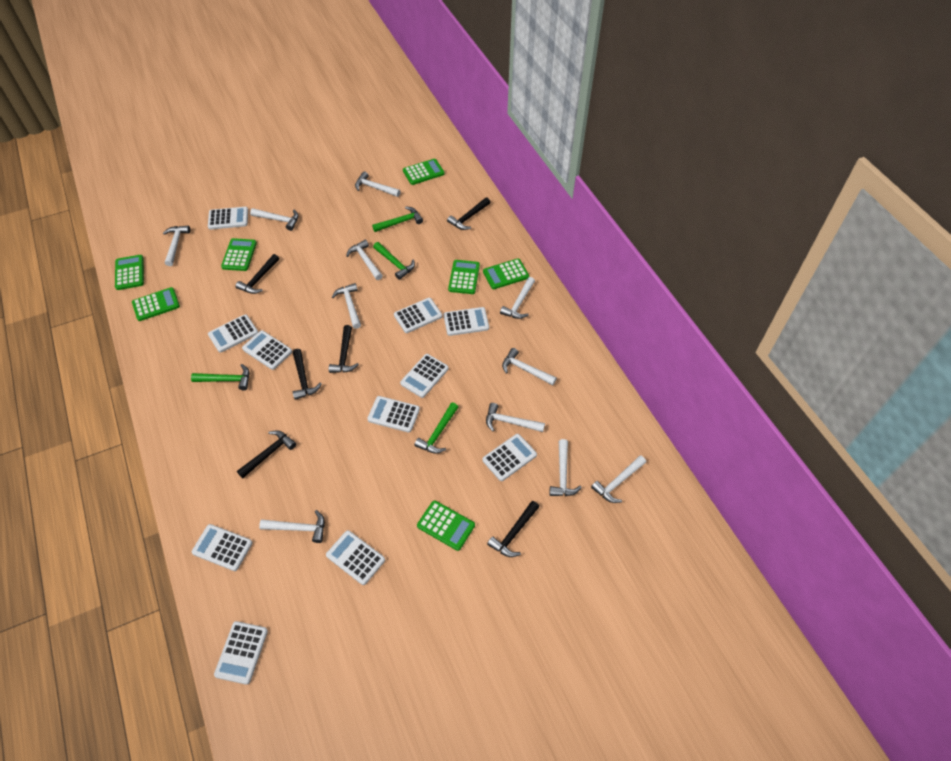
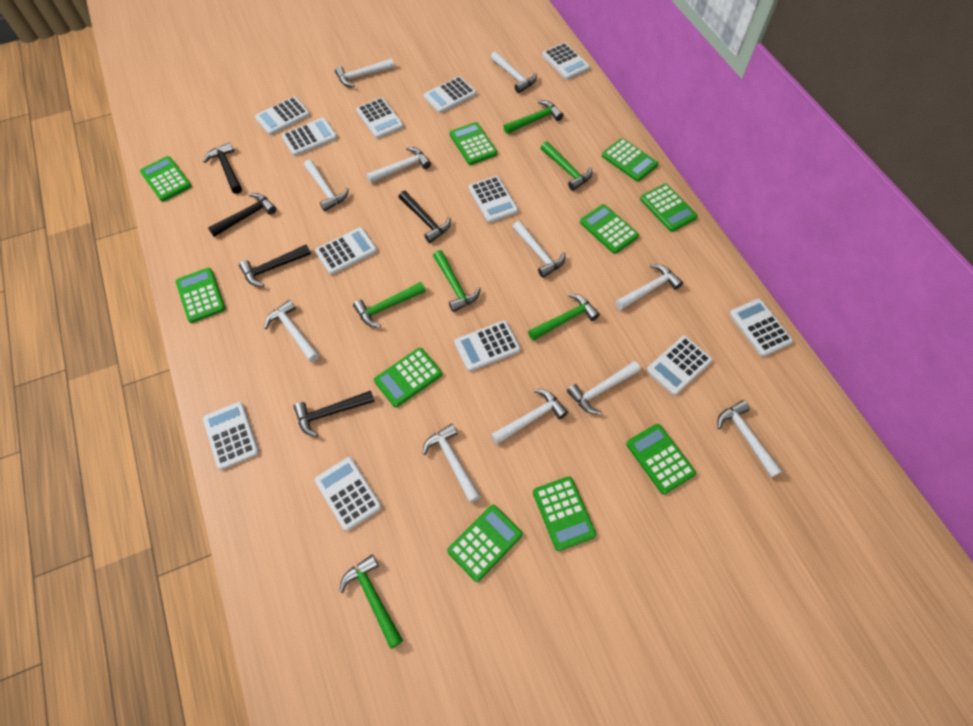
black hammer: 6 -> 5
green calculator: 7 -> 10
green hammer: 4 -> 6
white calculator: 11 -> 12

